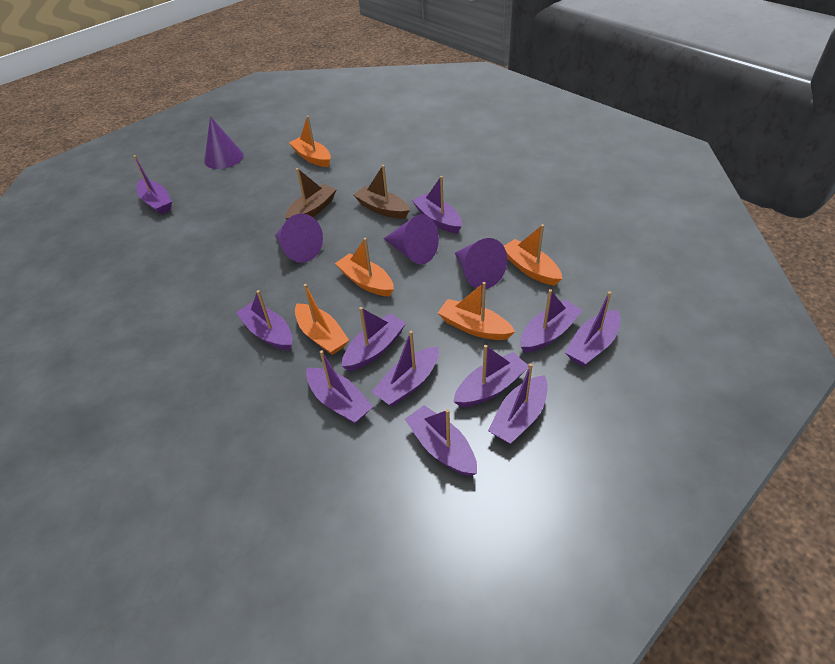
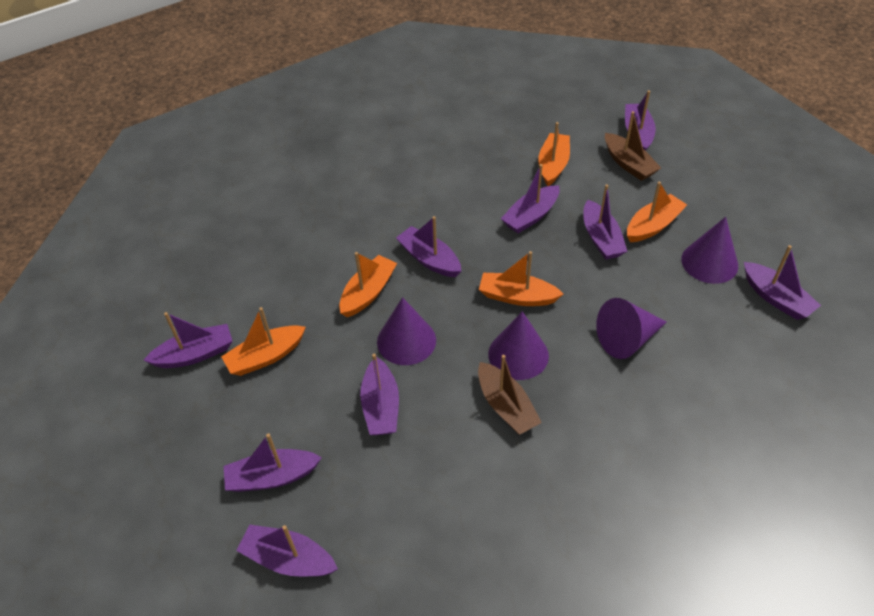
purple boat: 11 -> 9

